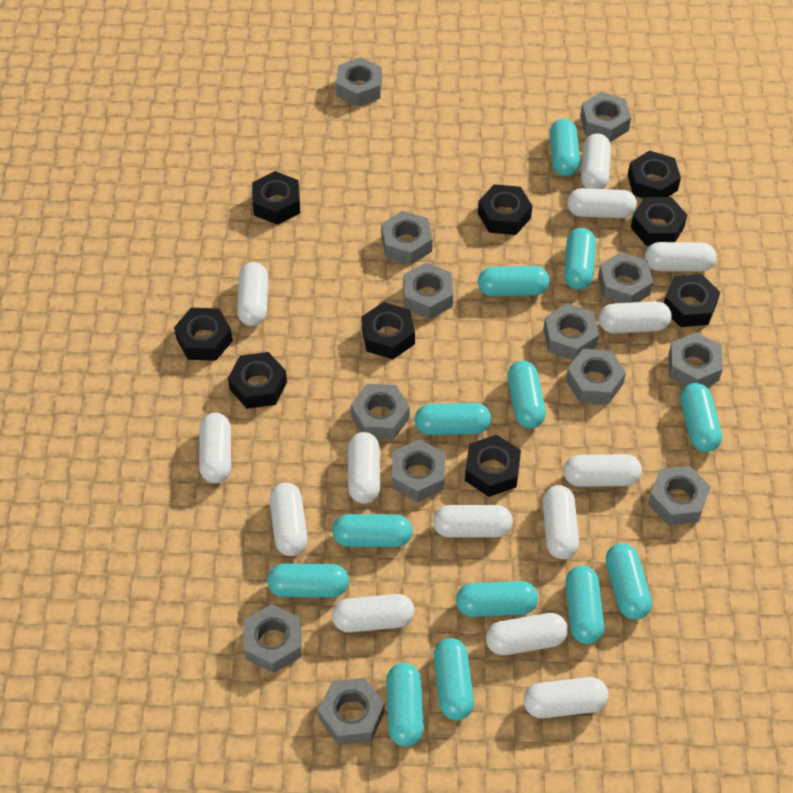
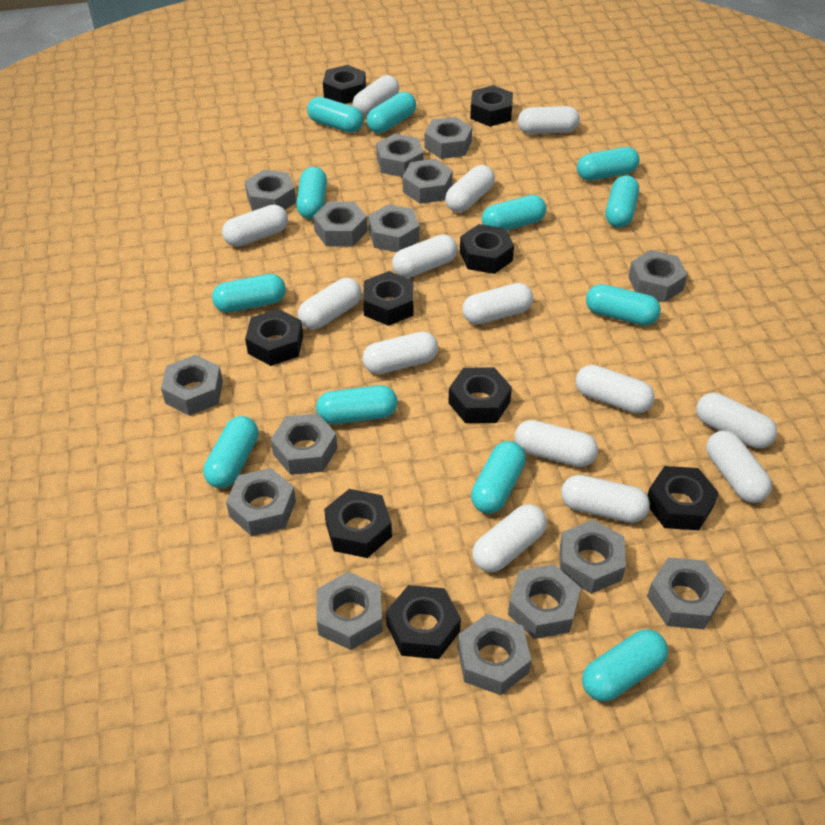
grey nut: 13 -> 15
turquoise capsule: 13 -> 12

